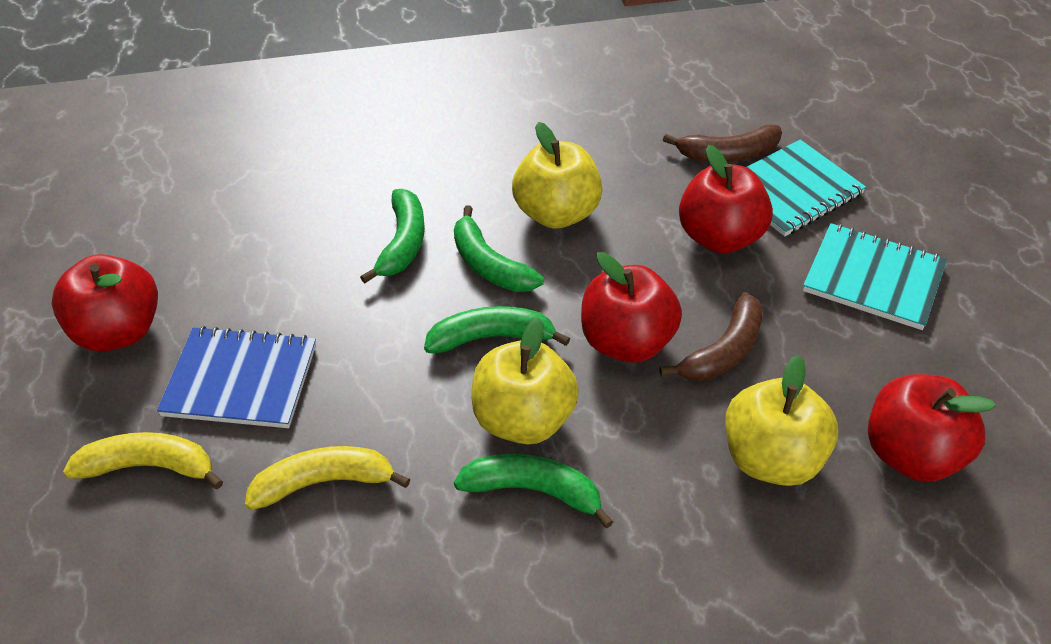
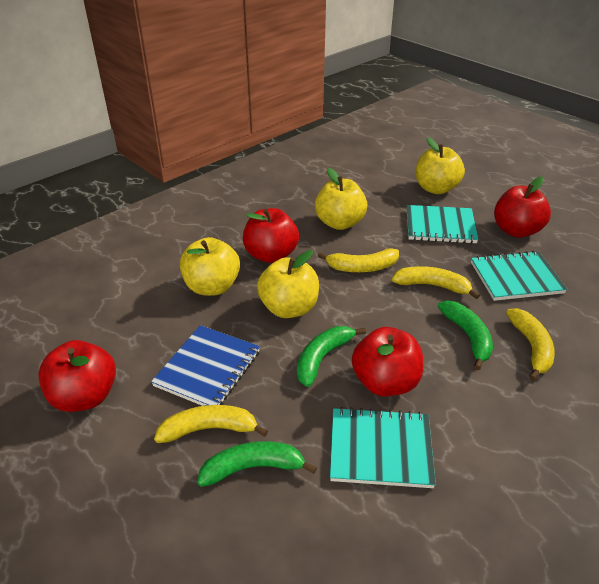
brown banana: 2 -> 0
green banana: 4 -> 3
turquoise notebook: 2 -> 3
yellow apple: 3 -> 4
yellow banana: 2 -> 4

